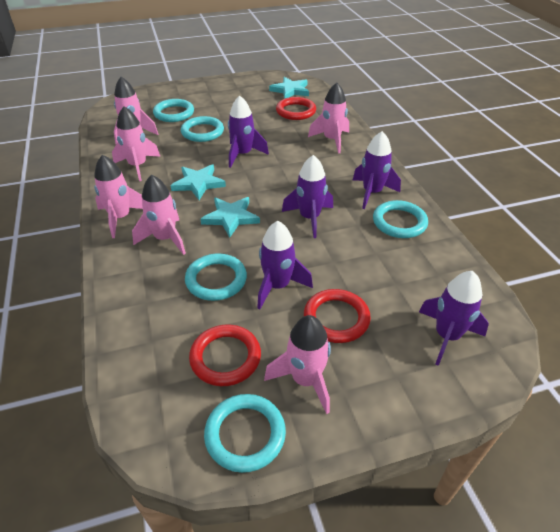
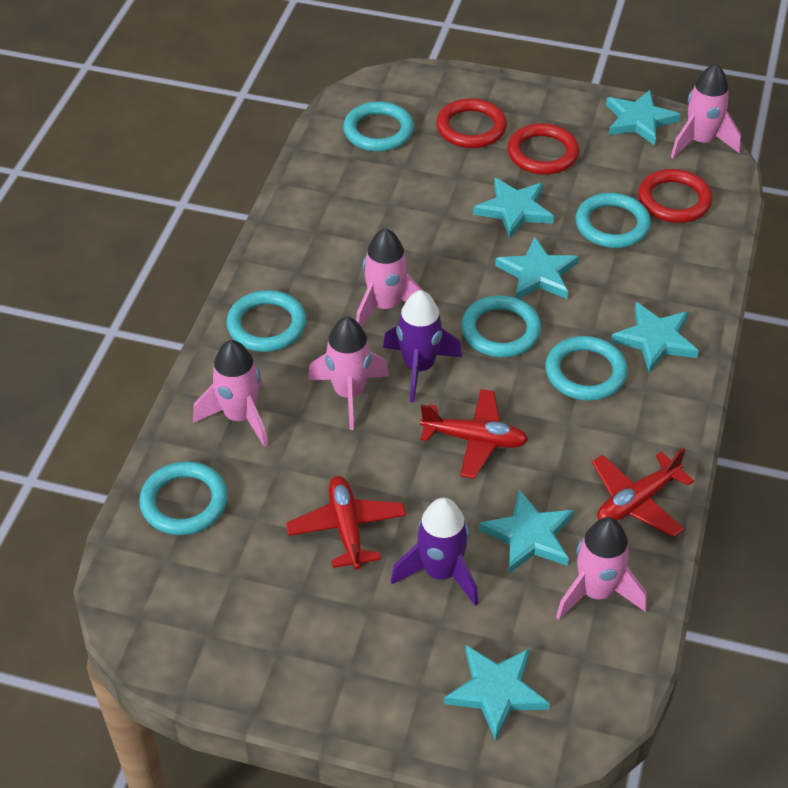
pink rocket: 6 -> 5
purple rocket: 5 -> 2
red plane: 0 -> 3
turquoise ring: 5 -> 6
turquoise star: 3 -> 6

